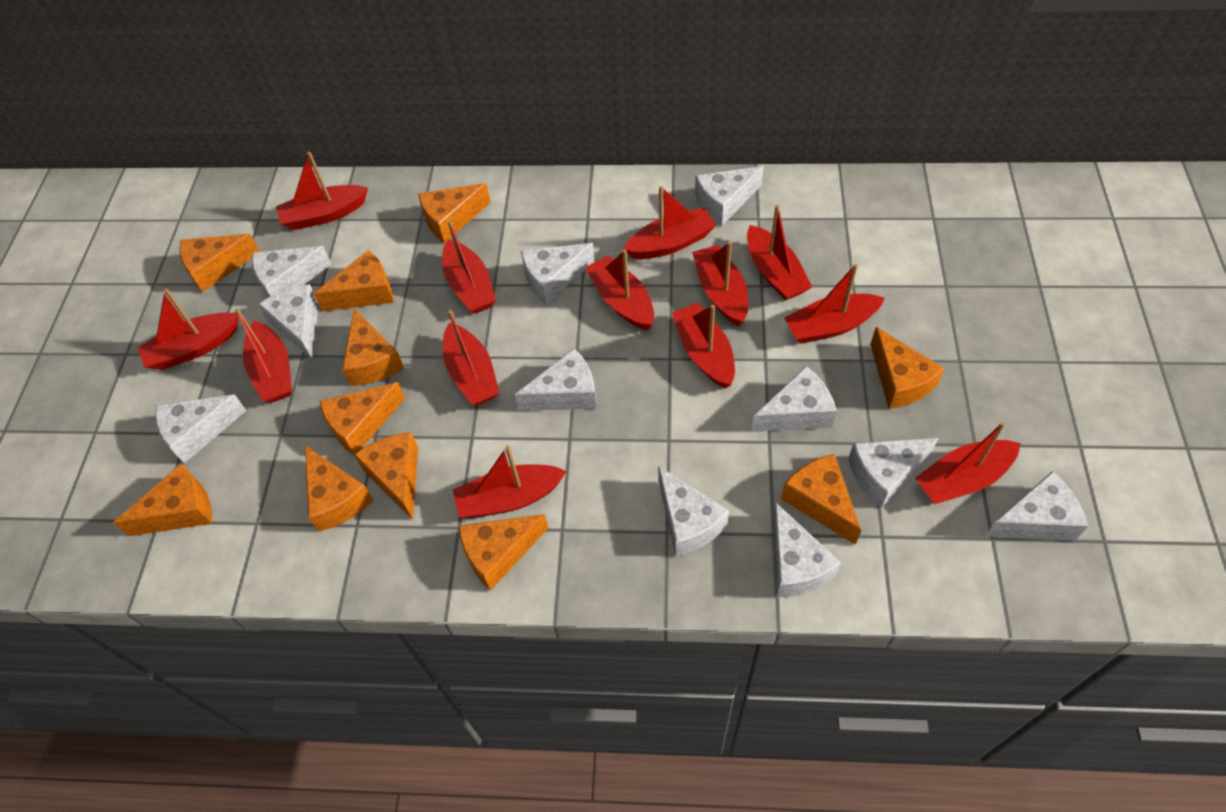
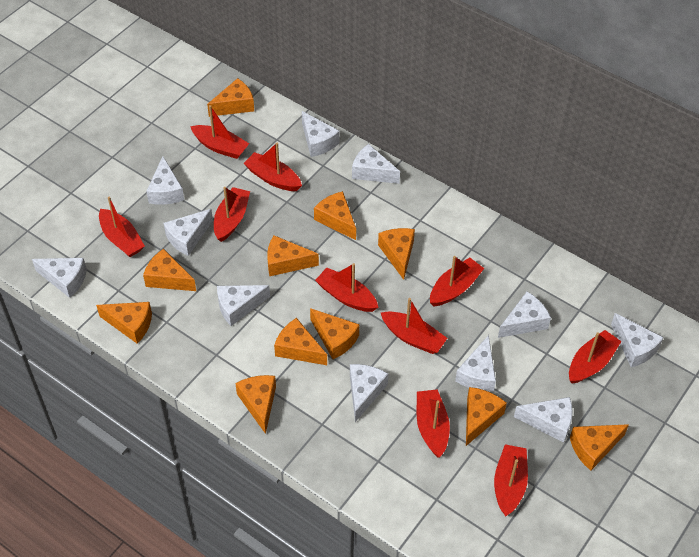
red boat: 13 -> 10

